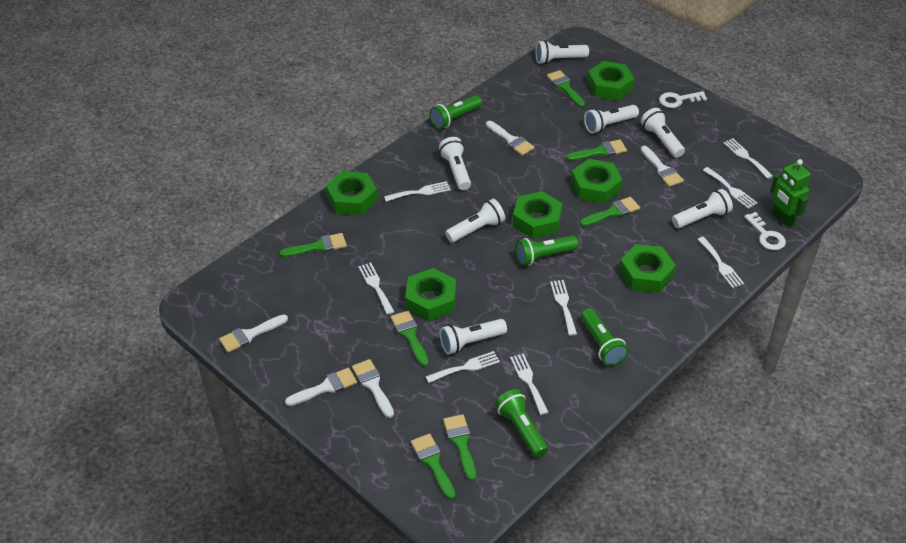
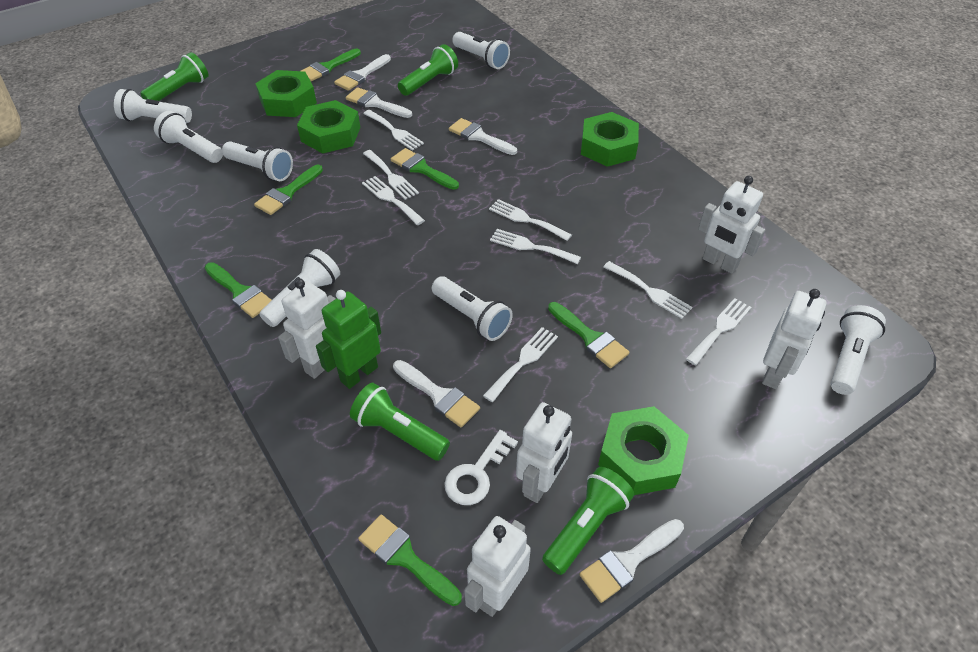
green brush: 7 -> 6
green nut: 6 -> 4
white key: 2 -> 1
white robot: 0 -> 5

